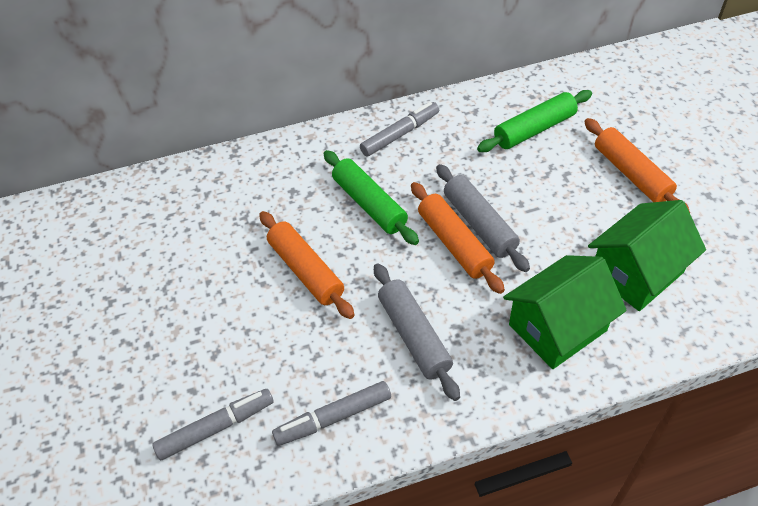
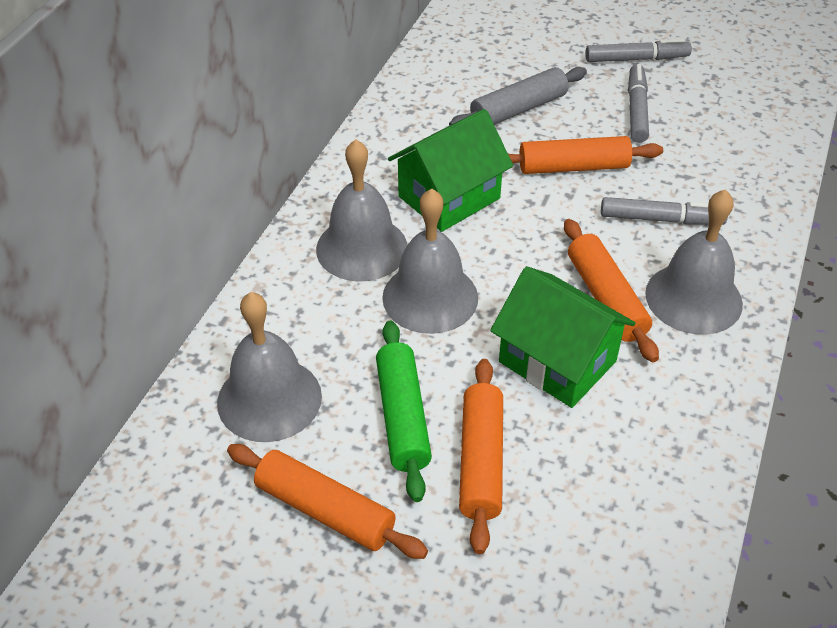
green rolling pin: 2 -> 1
grey bell: 0 -> 4
grey rolling pin: 2 -> 1
orange rolling pin: 3 -> 4

